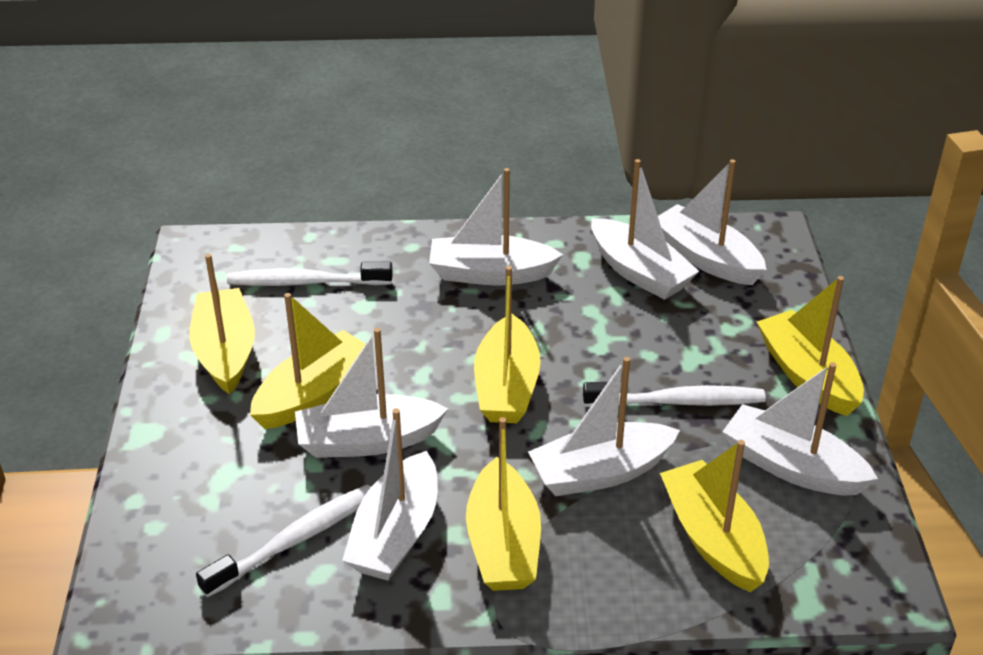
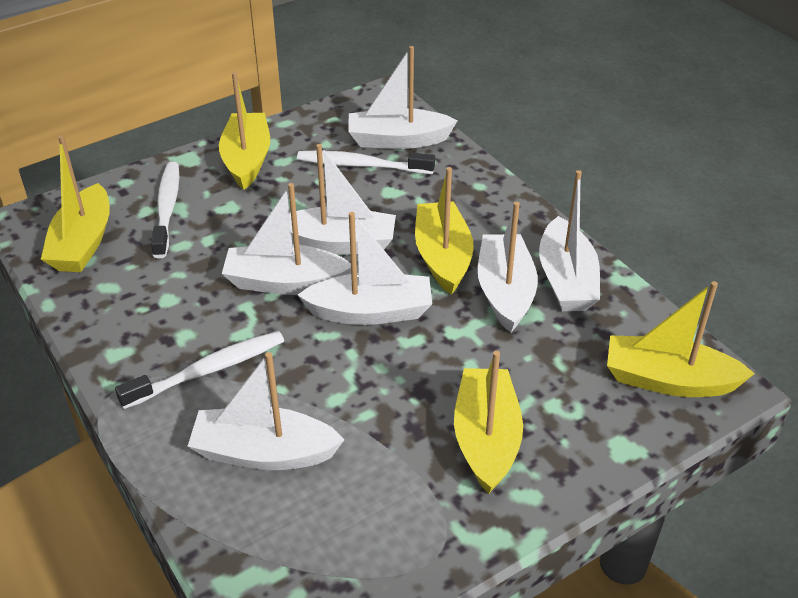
yellow boat: 6 -> 5

